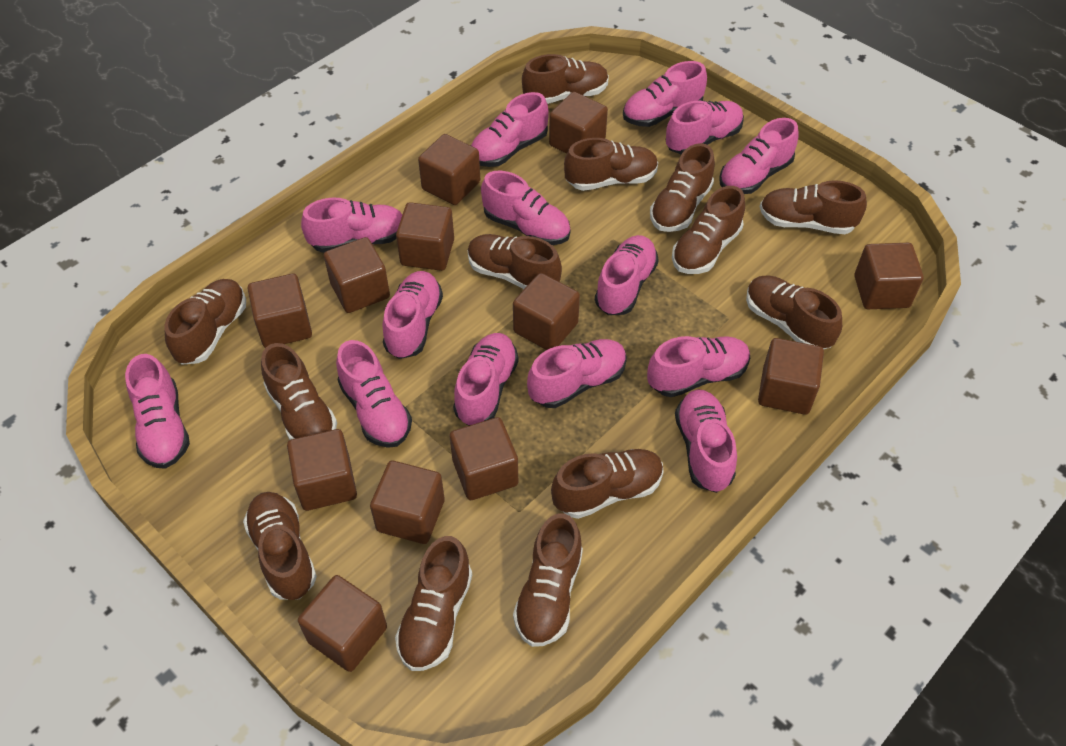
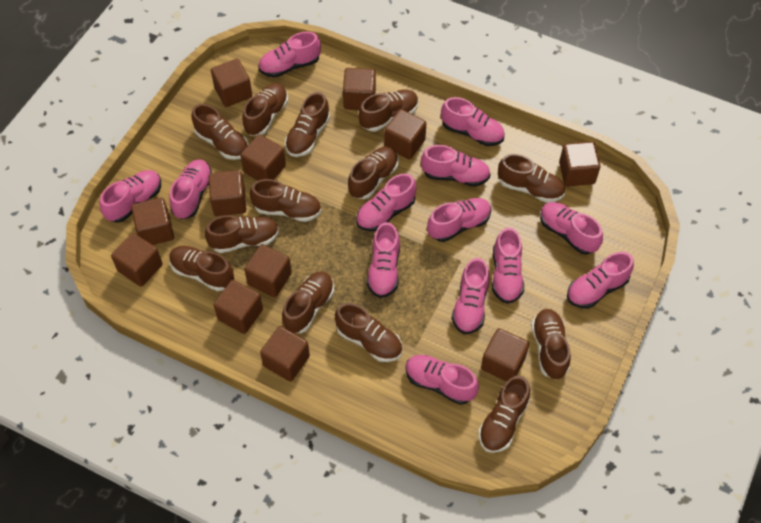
pink shoe: 14 -> 13

